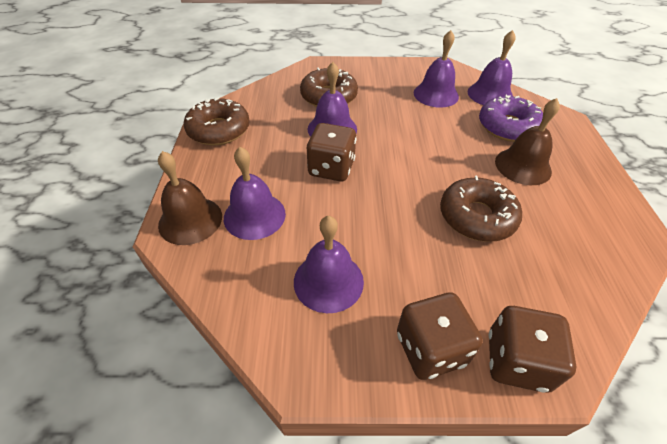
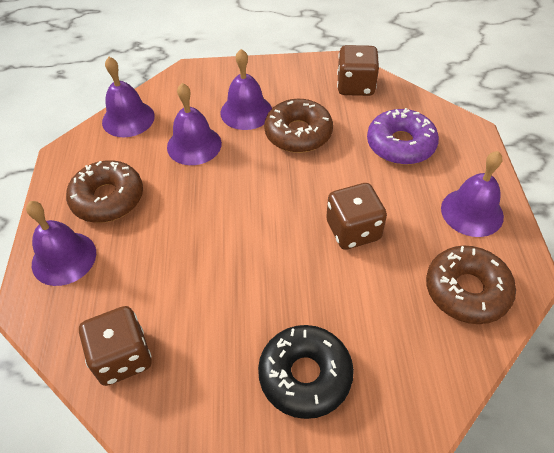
black donut: 0 -> 1
brown bell: 2 -> 0

